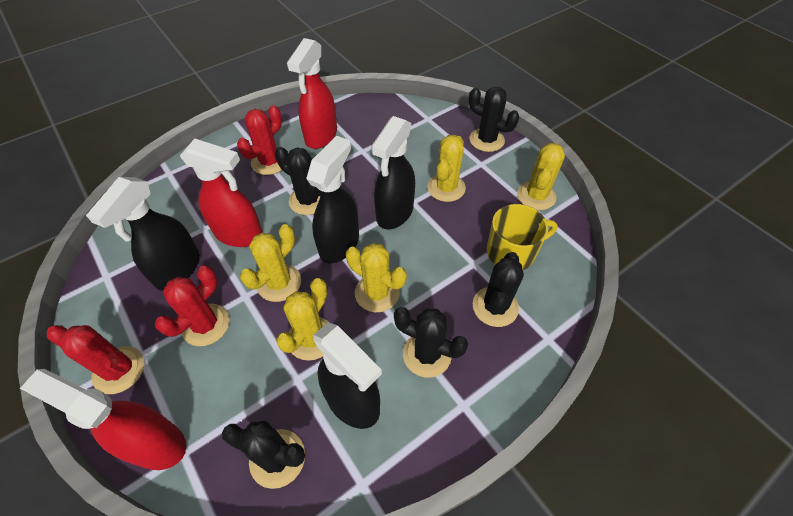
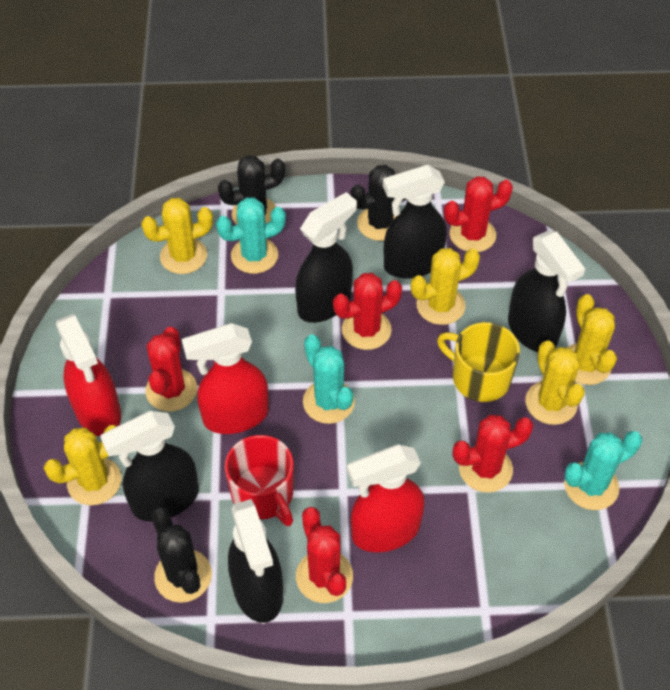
black cactus: 5 -> 3
black spray bottle: 4 -> 5
red cactus: 3 -> 5
red mug: 0 -> 1
turquoise cactus: 0 -> 3

